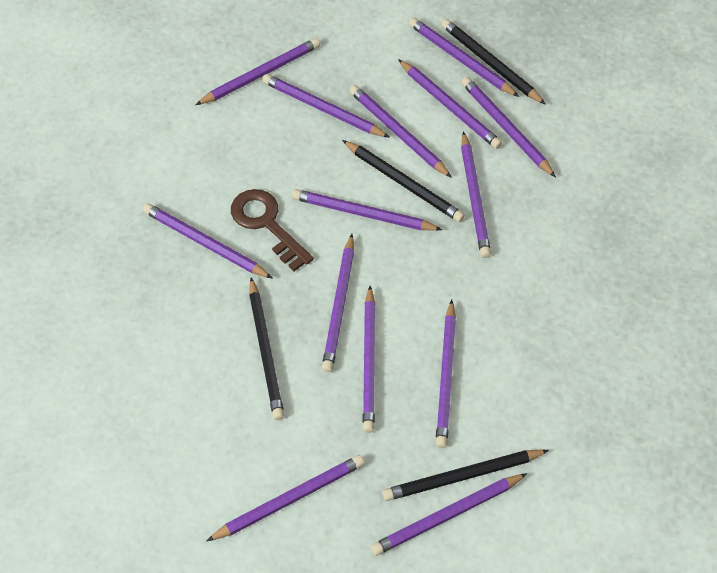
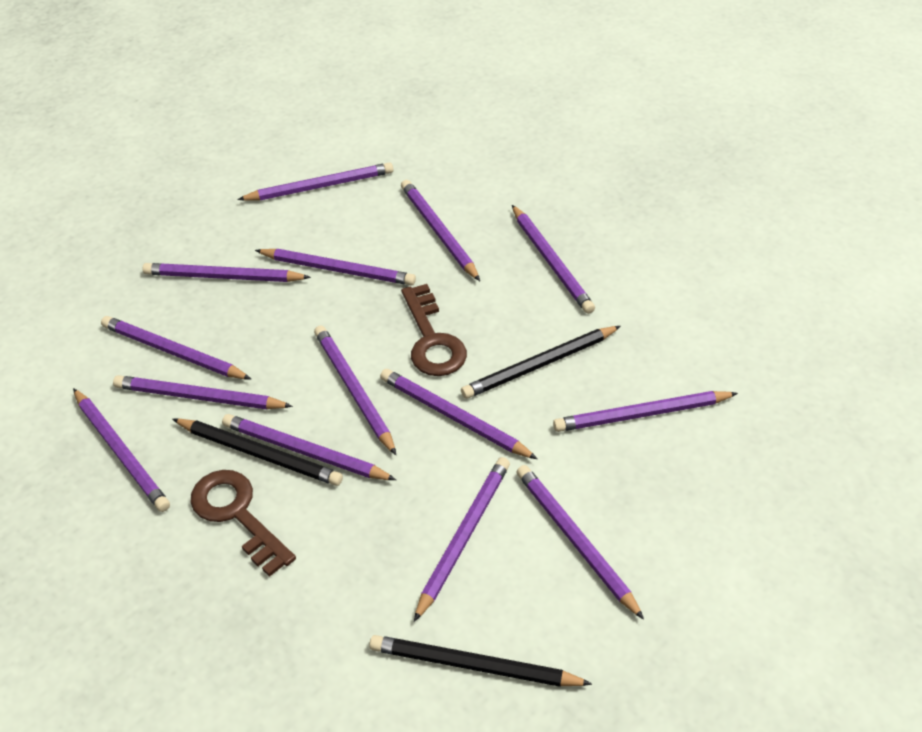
black pencil: 4 -> 3
brown key: 1 -> 2

